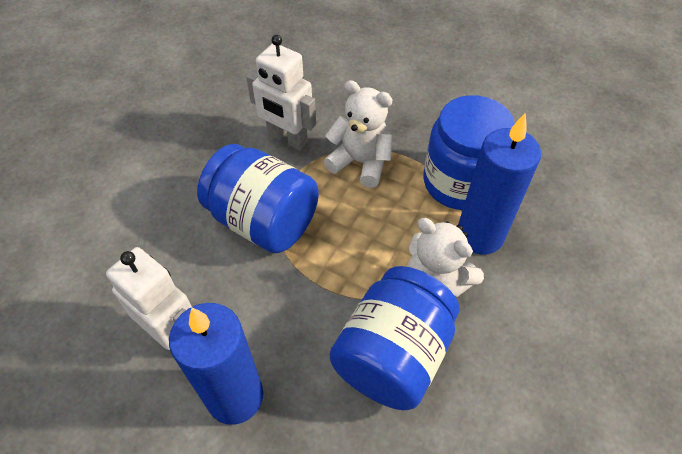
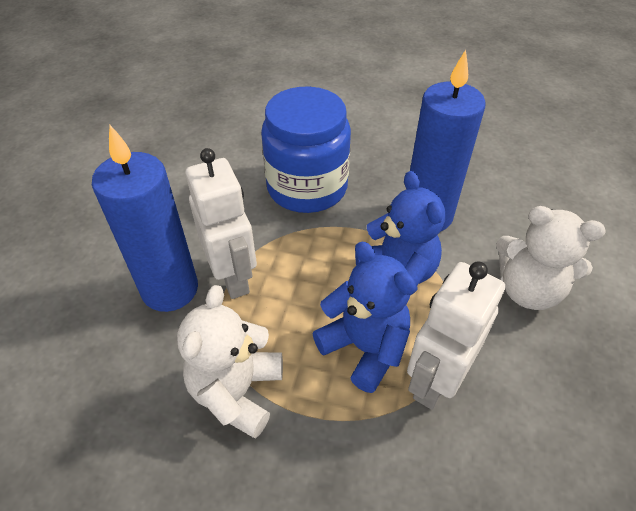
blue jar: 3 -> 1
blue teddy bear: 0 -> 2

